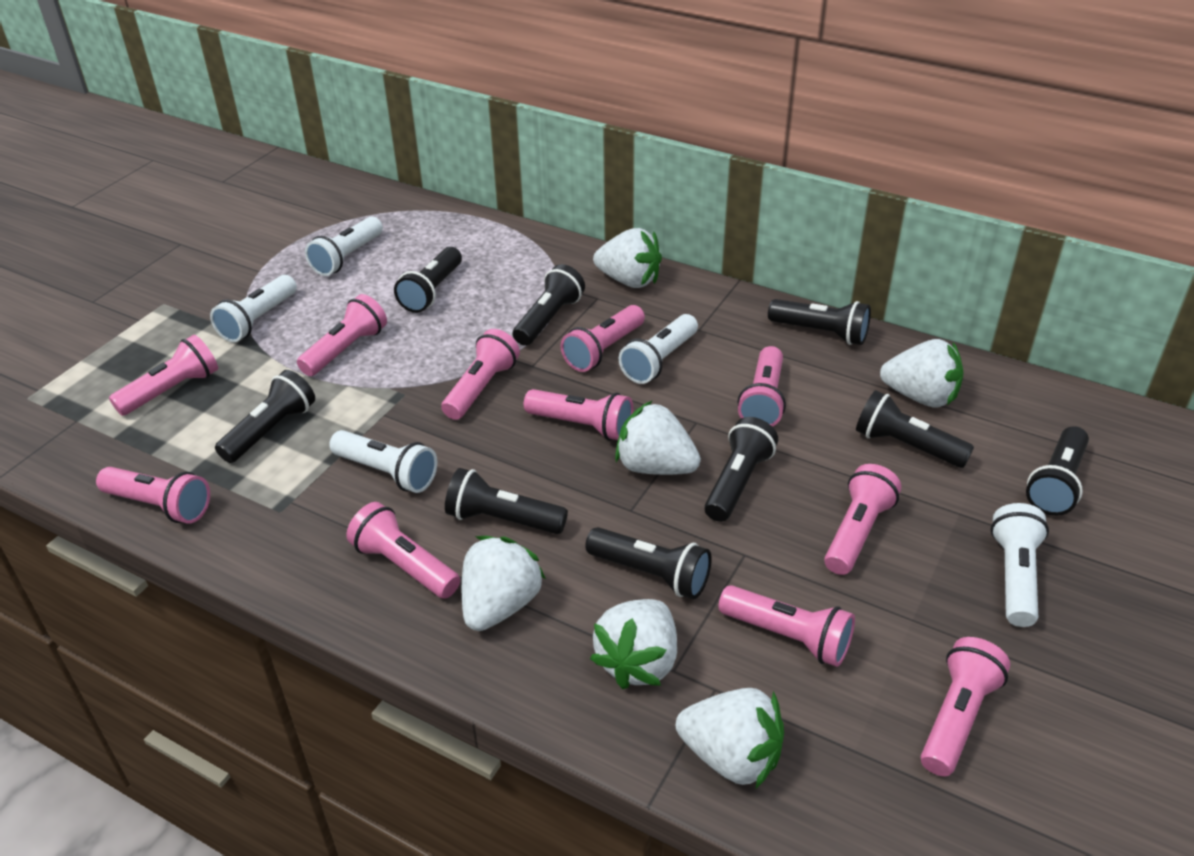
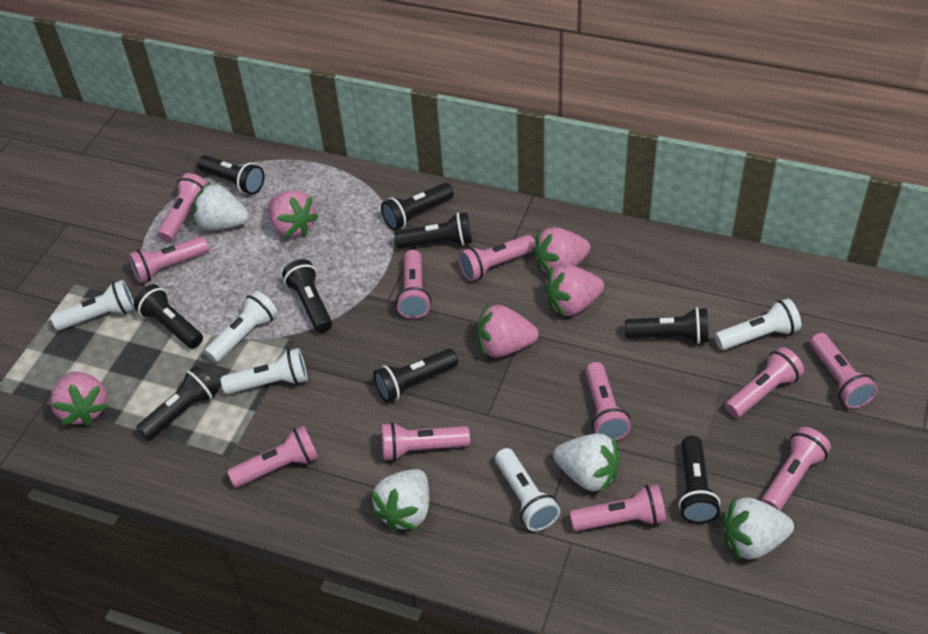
pink strawberry: 0 -> 5
white strawberry: 6 -> 4

